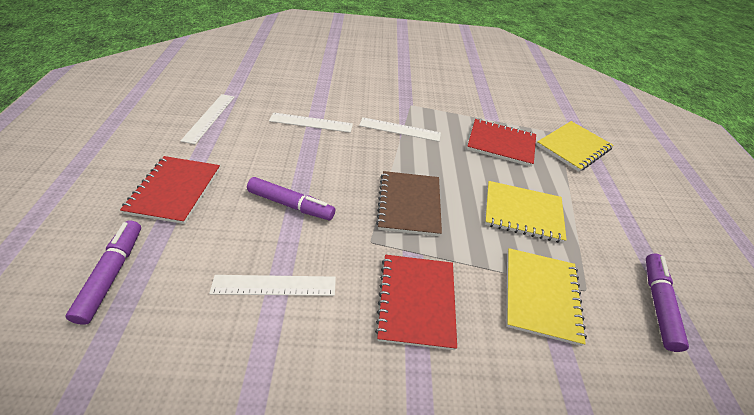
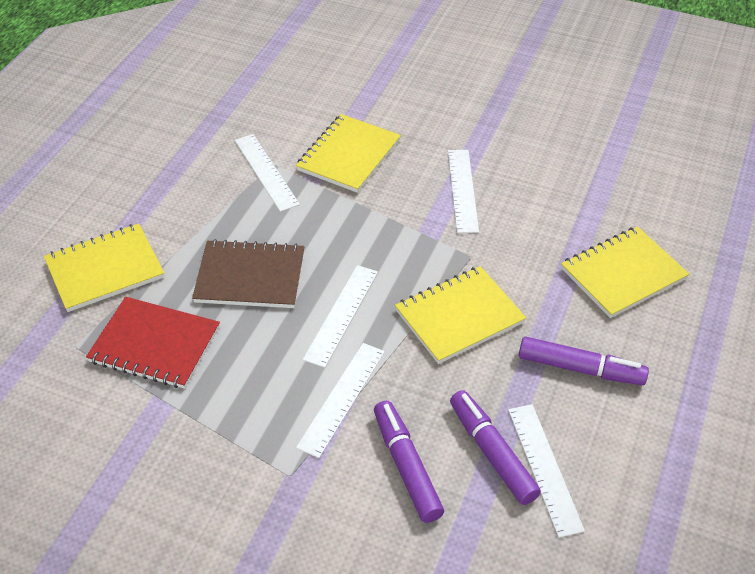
red notebook: 3 -> 1
white ruler: 4 -> 5
yellow notebook: 3 -> 4

